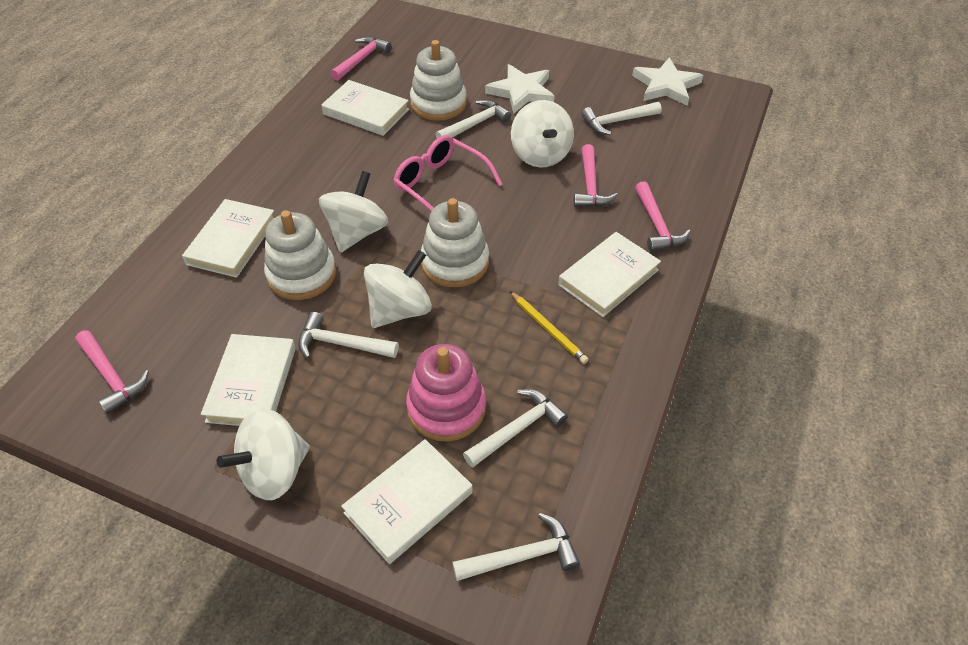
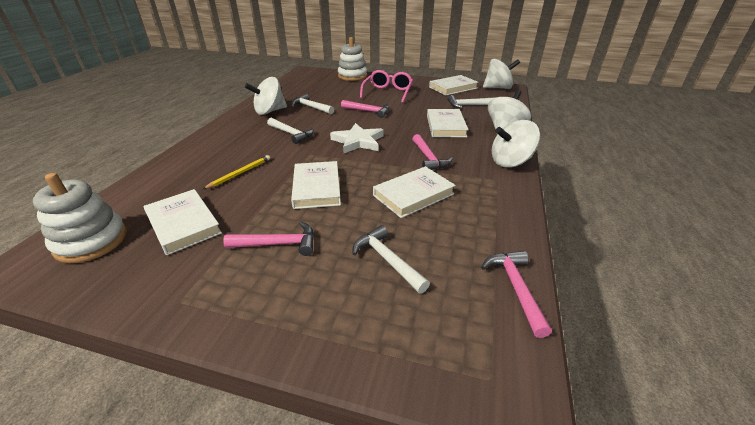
pink stacking toy: 1 -> 0
white hammer: 5 -> 4
white stacking toy: 3 -> 2
white star: 2 -> 1

